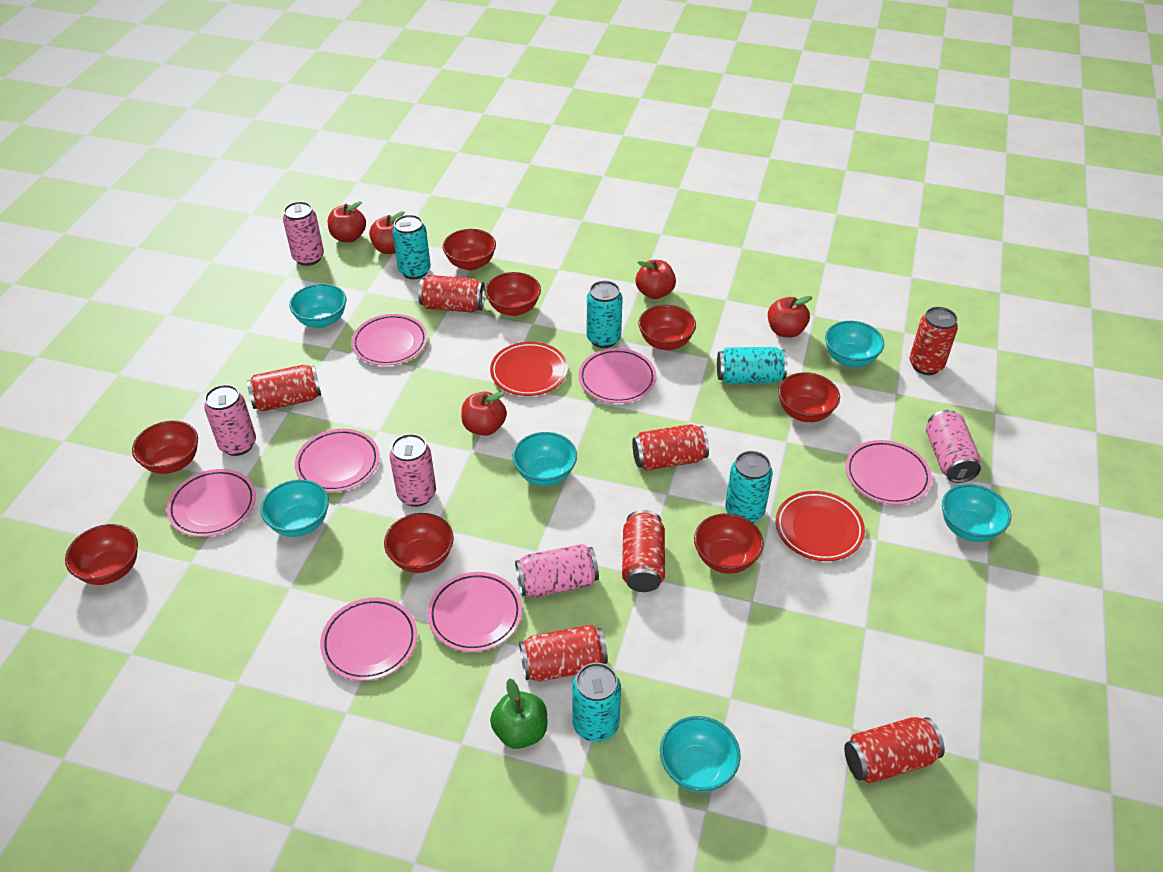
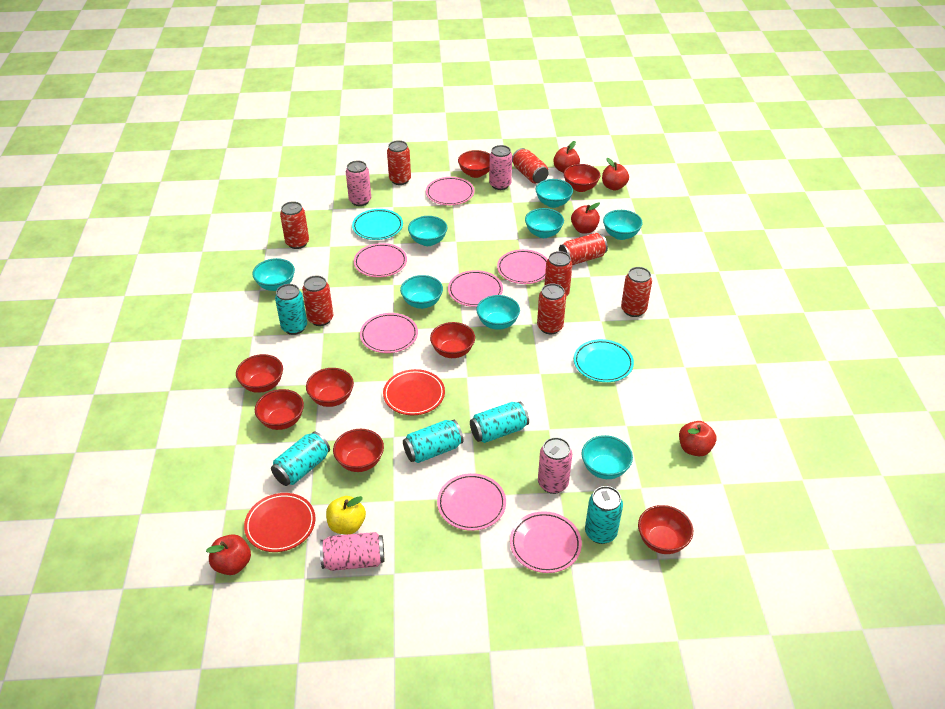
green apple: 1 -> 0
pink can: 5 -> 4
red can: 7 -> 8
turquoise bowl: 6 -> 8
turquoise plate: 0 -> 2
yellow apple: 0 -> 1

